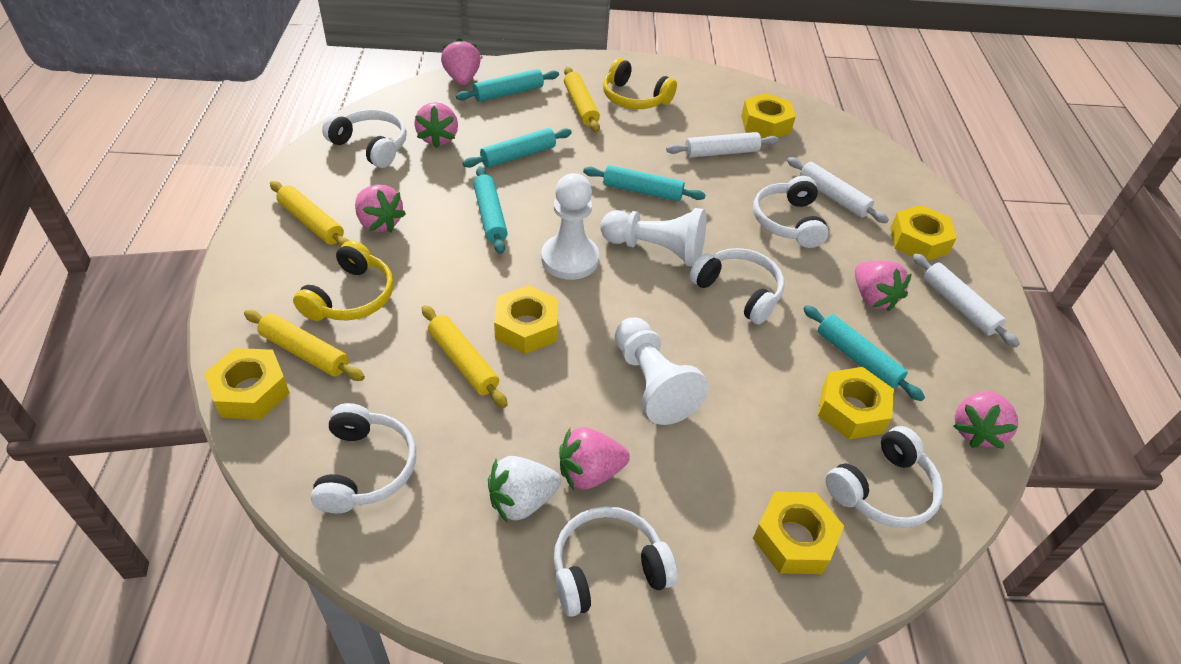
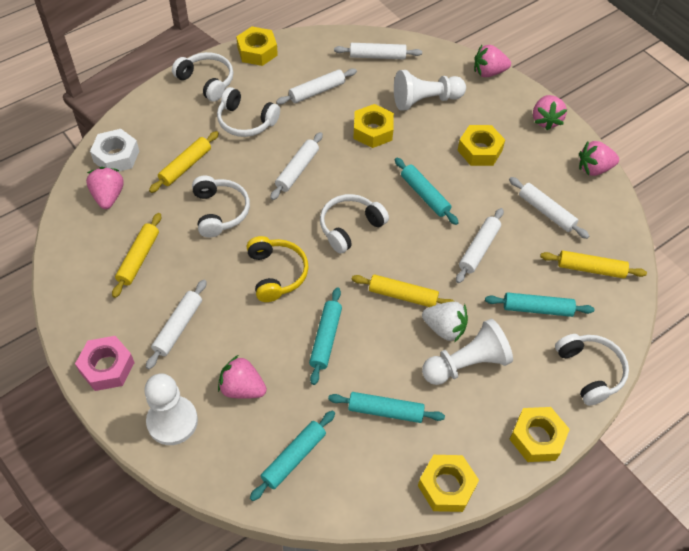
pink nut: 0 -> 1
pink strawberry: 6 -> 5
white headphones: 6 -> 5
white nut: 0 -> 1
white rolling pin: 3 -> 6
yellow headphones: 2 -> 1
yellow nut: 6 -> 5

